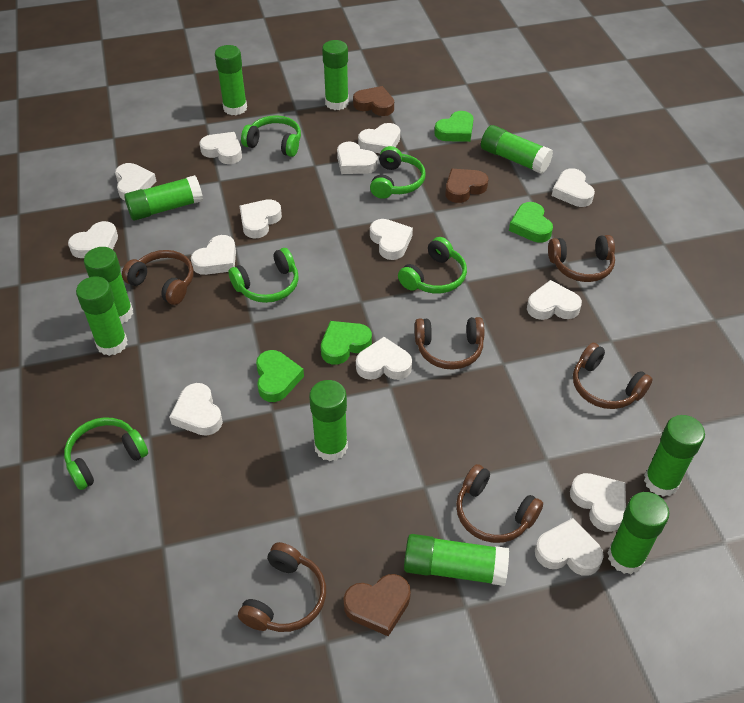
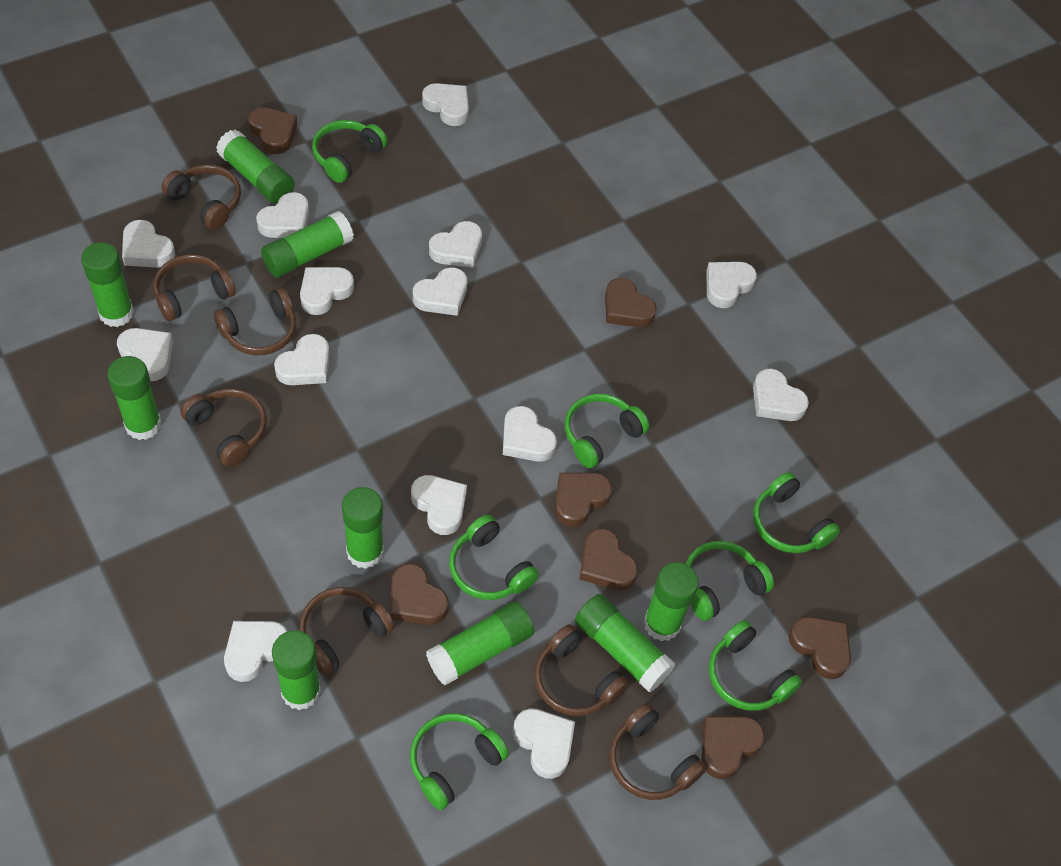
brown headphones: 6 -> 7
brown heart: 3 -> 7
green glue stick: 10 -> 9
green headphones: 5 -> 7
green heart: 4 -> 0

